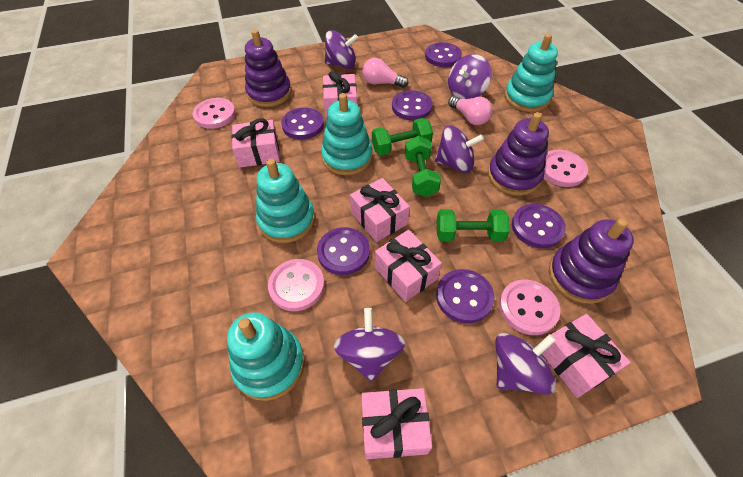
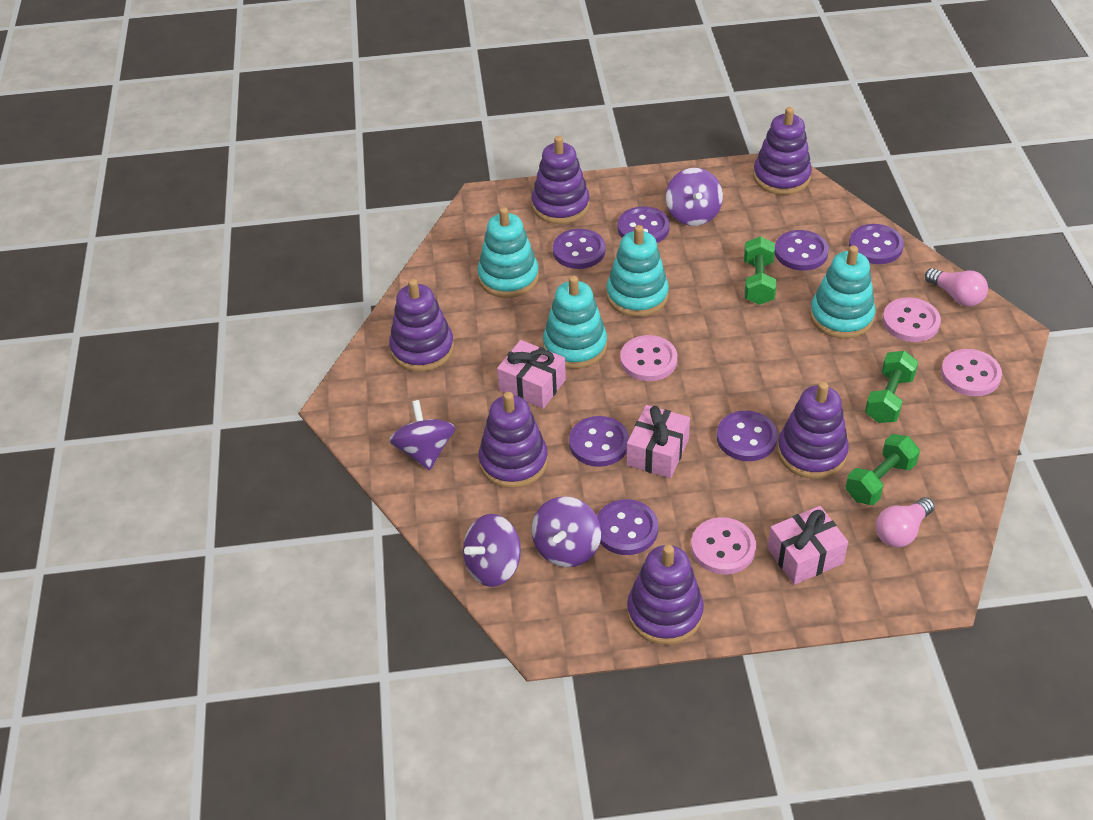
pink gift: 6 -> 3
purple button: 6 -> 7
purple spinning top: 5 -> 4
purple stacking toy: 3 -> 6

